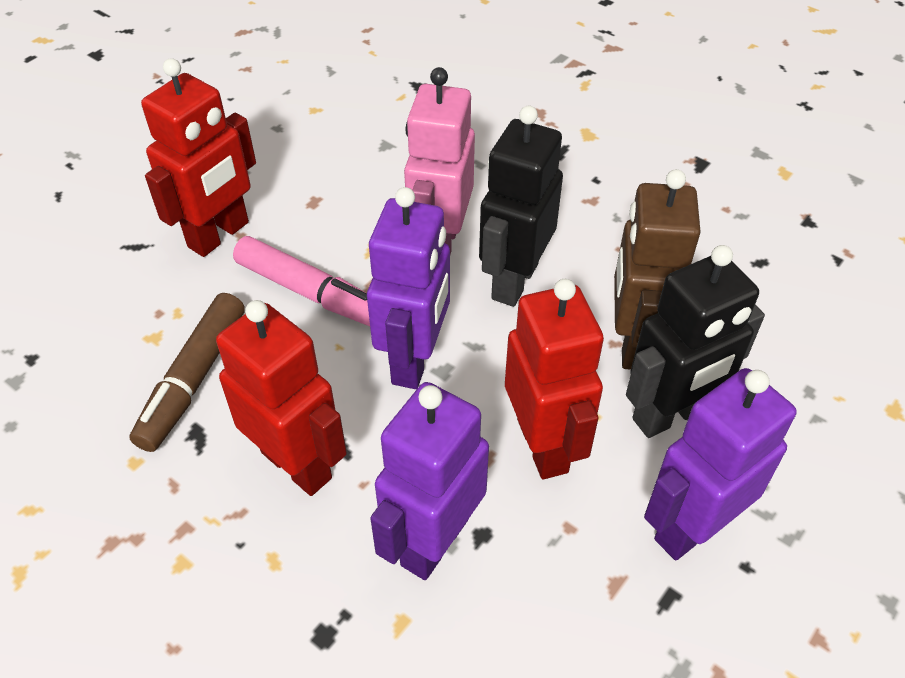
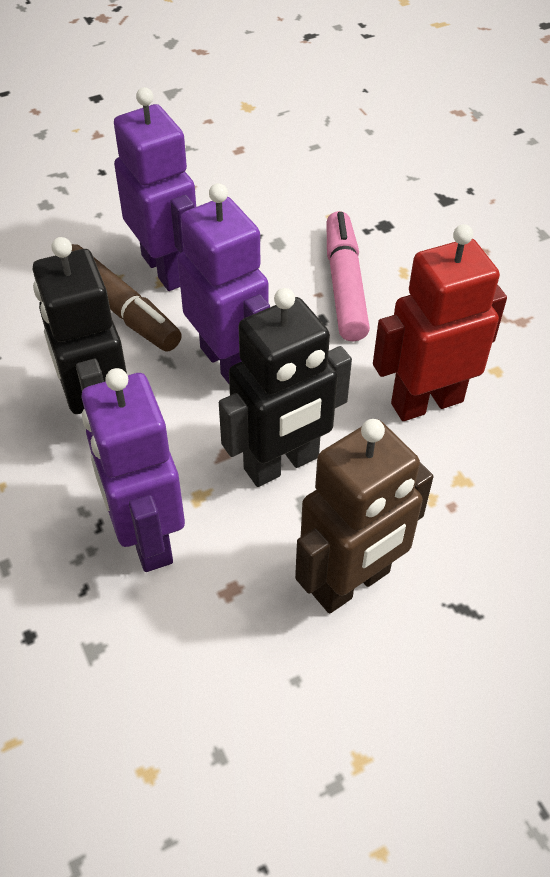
pink robot: 1 -> 0
red robot: 3 -> 1

